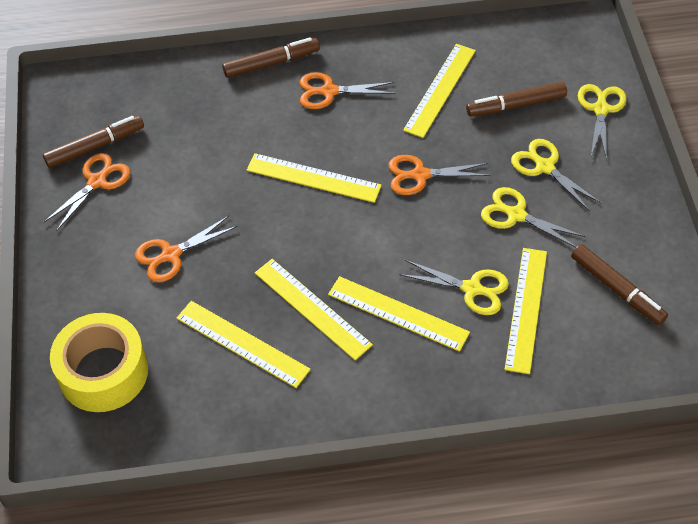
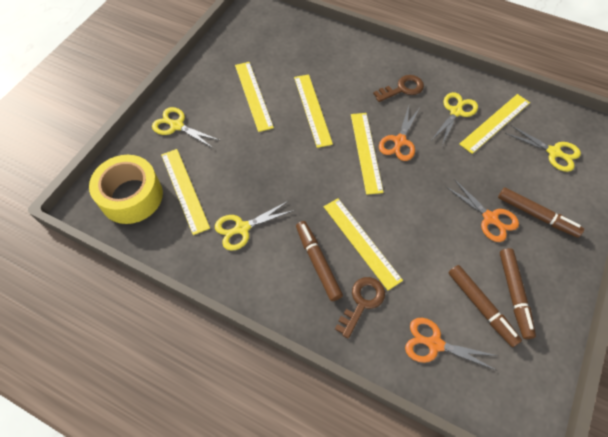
brown key: 0 -> 2
orange scissors: 4 -> 3

